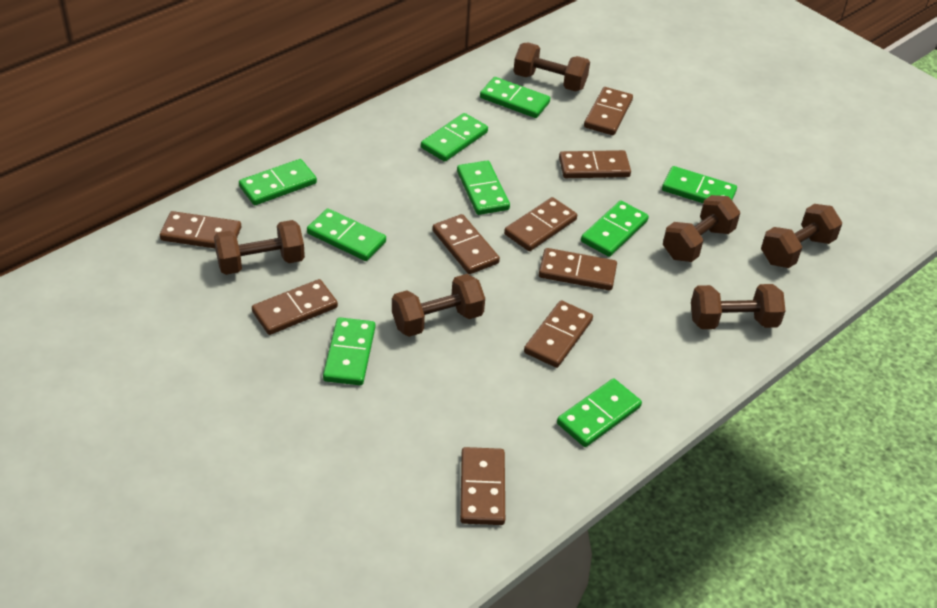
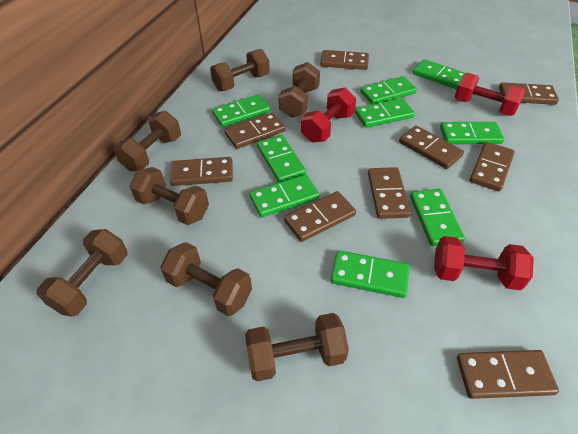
brown dumbbell: 6 -> 7
red dumbbell: 0 -> 3

